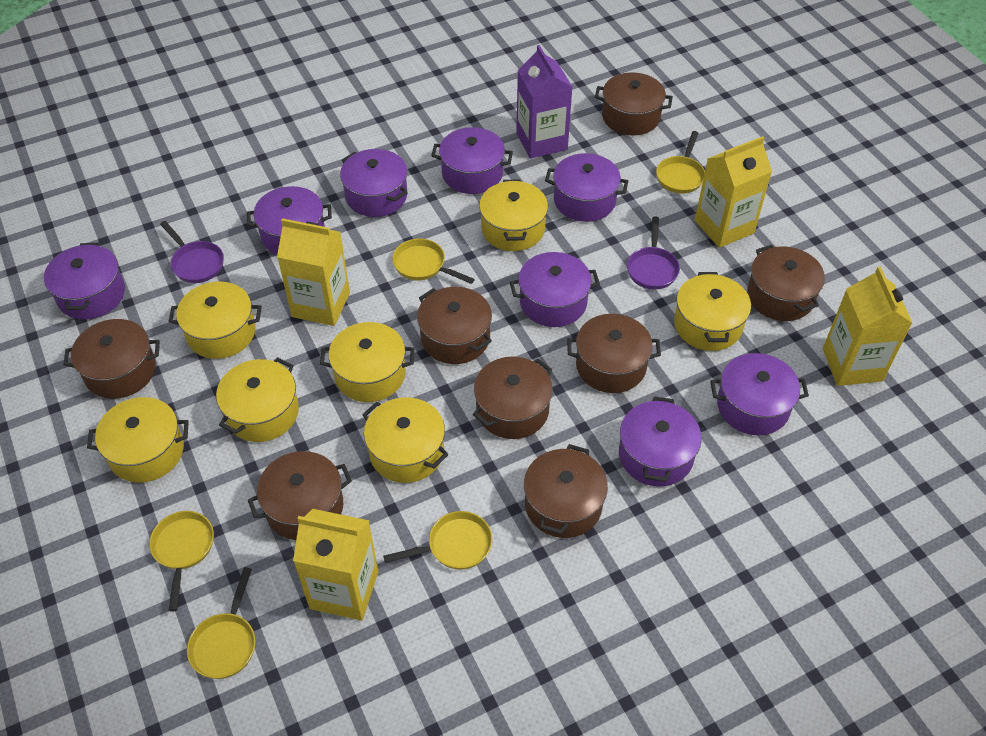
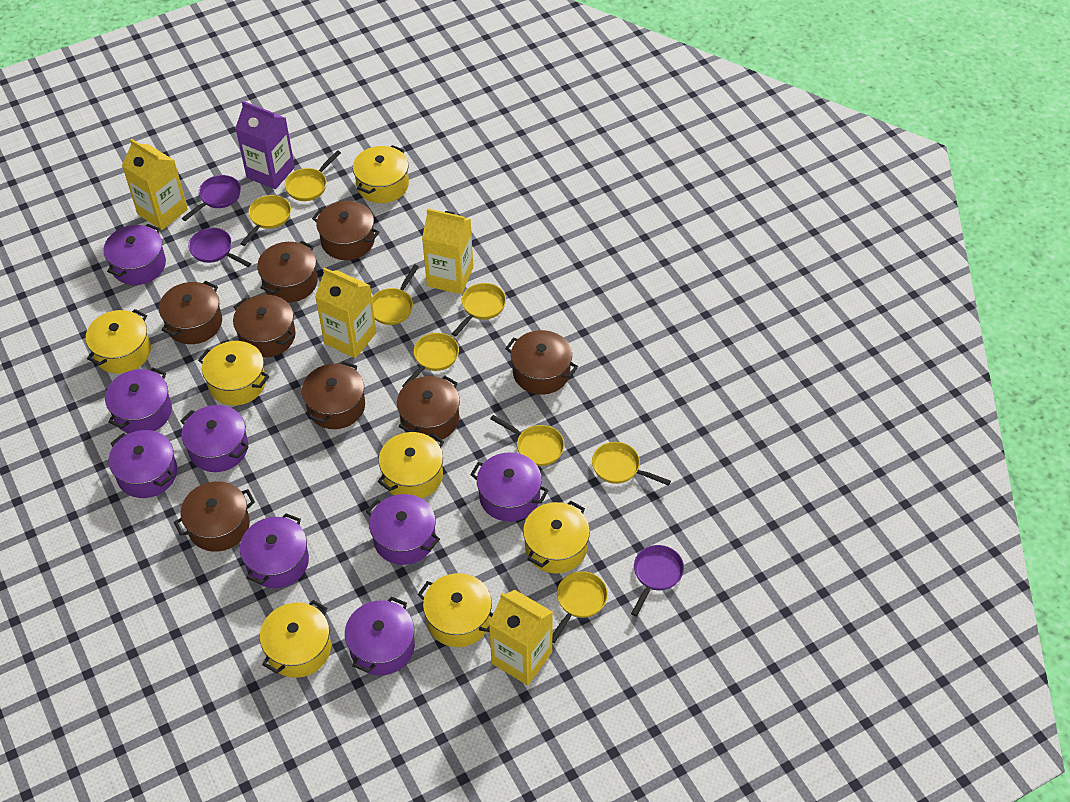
purple pan: 2 -> 3
yellow pan: 5 -> 8

